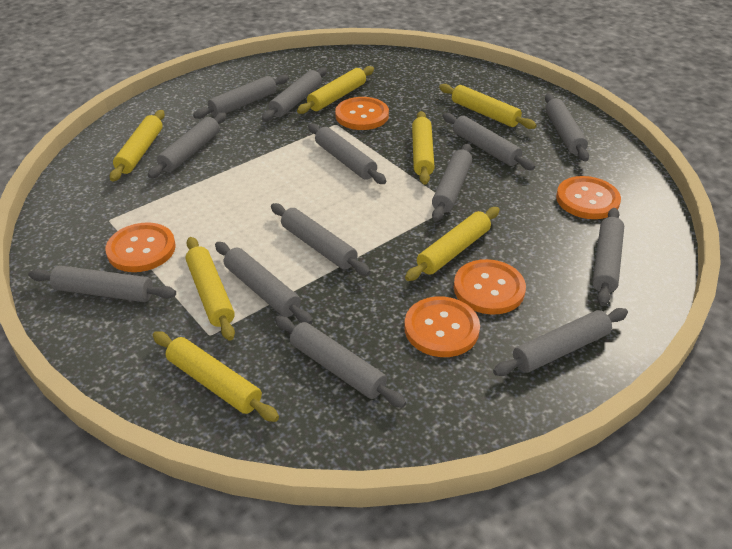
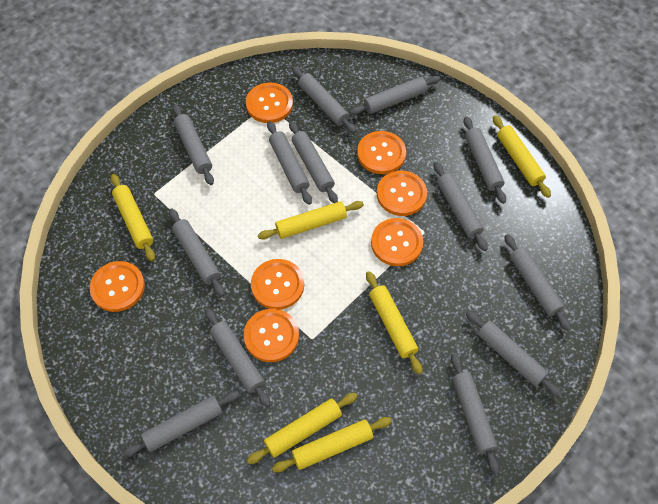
orange button: 5 -> 7
yellow rolling pin: 7 -> 6

